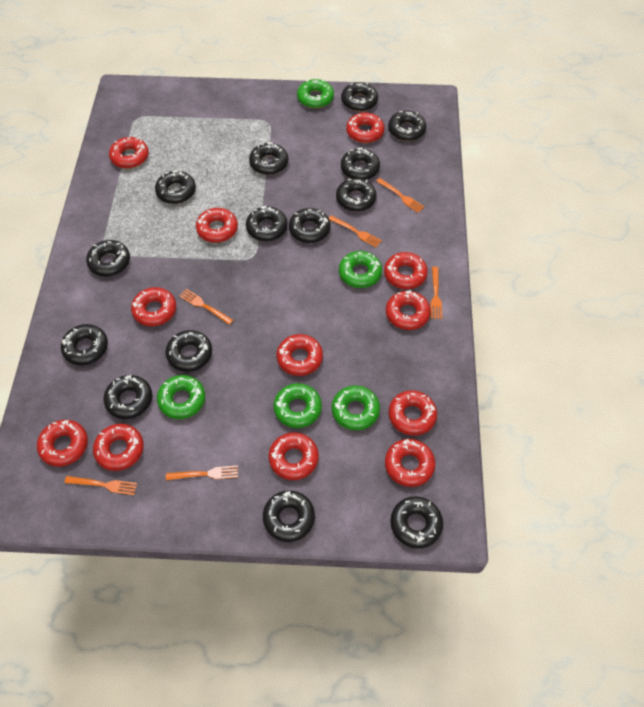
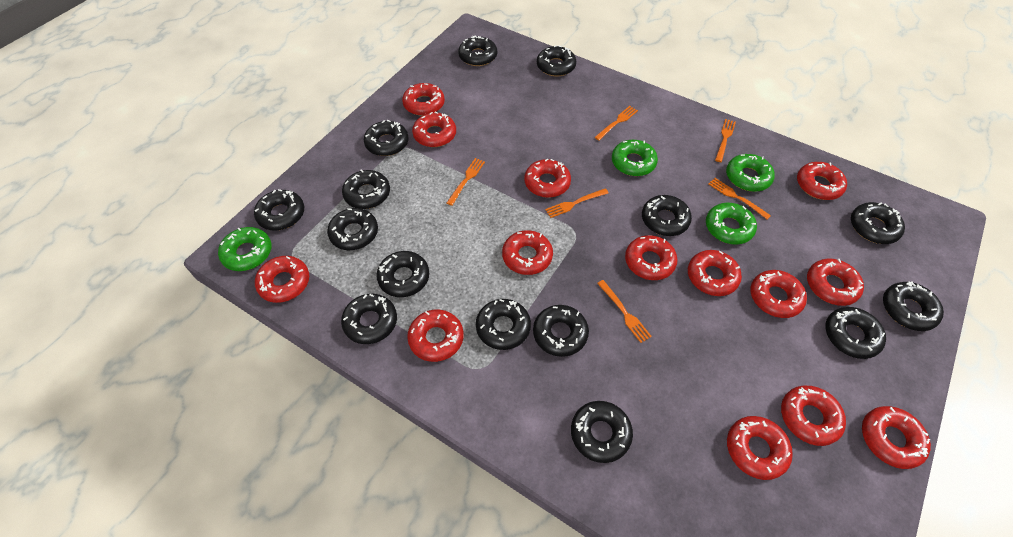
black donut: 14 -> 15
green donut: 5 -> 4
red donut: 12 -> 14

